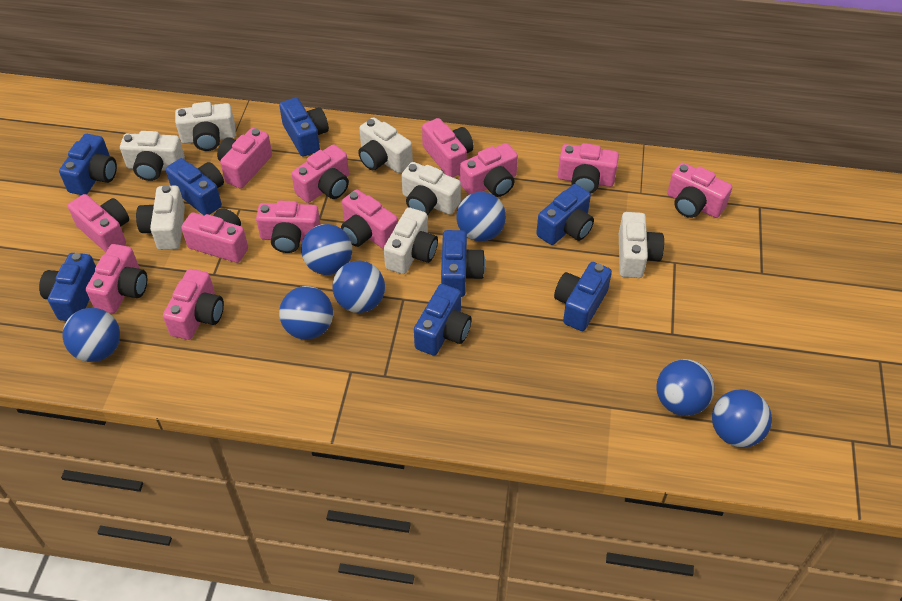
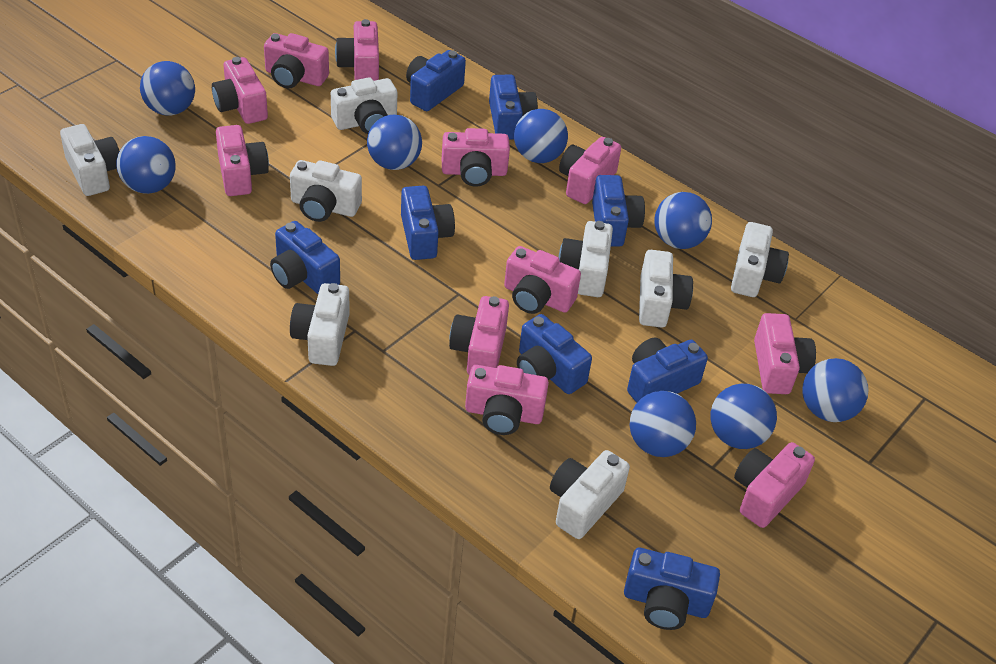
blue ball: 7 -> 8
pink camera: 12 -> 11
white camera: 7 -> 8

